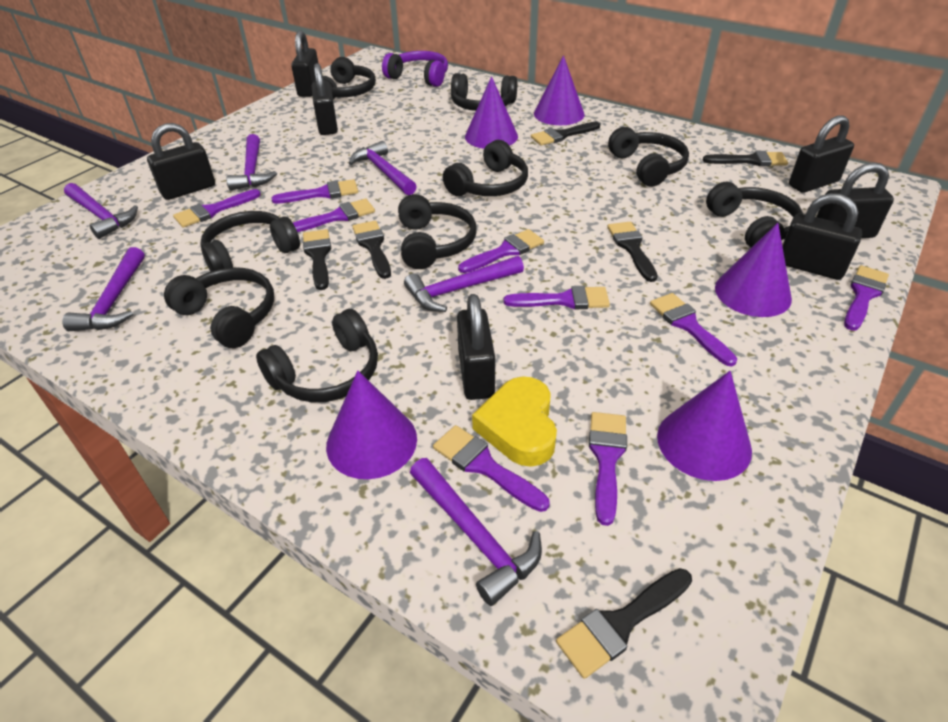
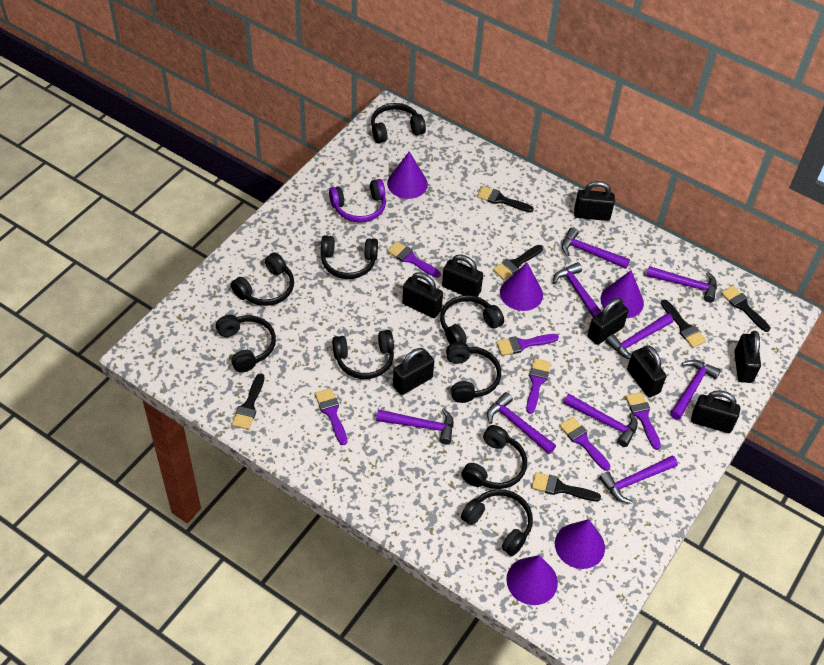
black padlock: 7 -> 8
purple brush: 9 -> 6
purple hammer: 6 -> 9
yellow heart: 1 -> 0

